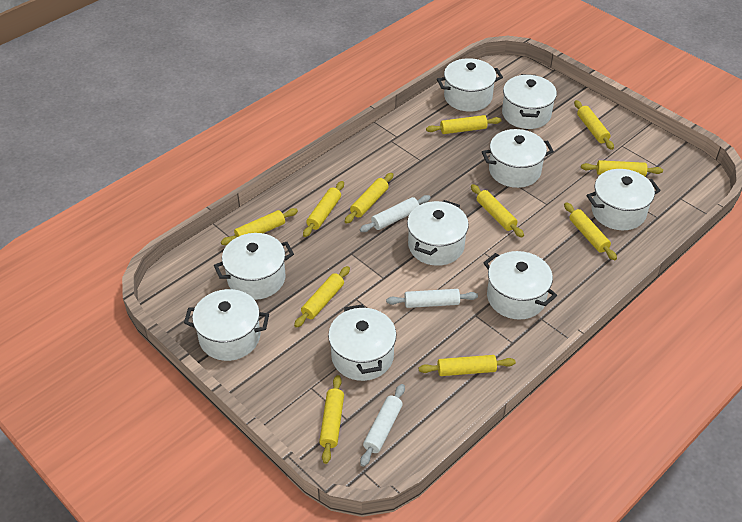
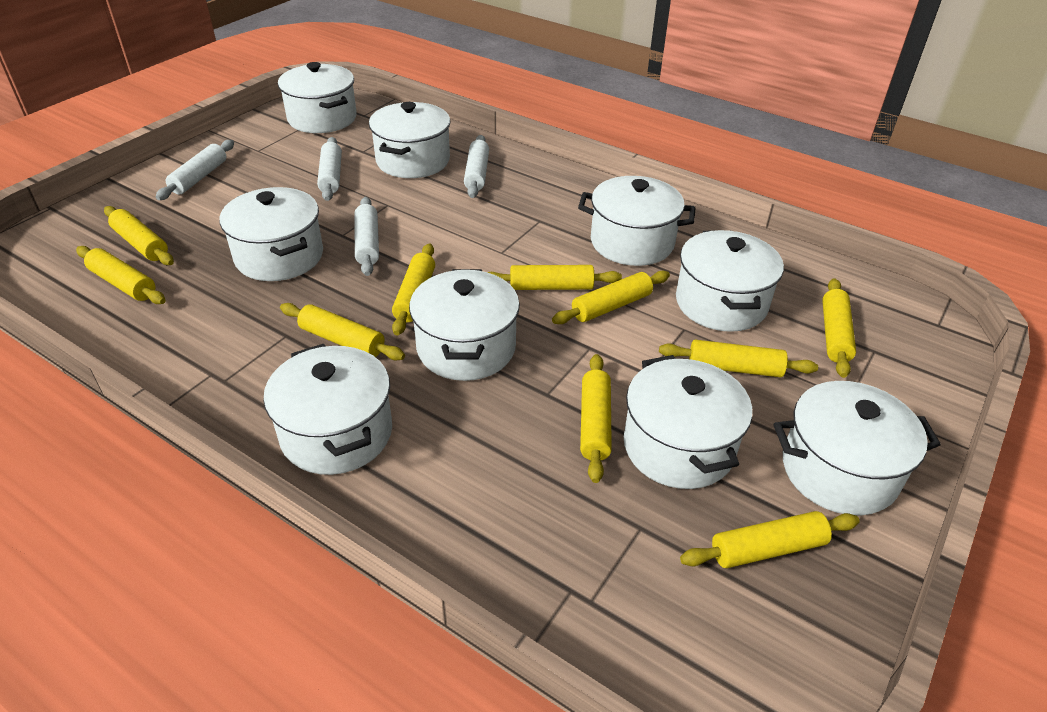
white rolling pin: 3 -> 4
yellow rolling pin: 11 -> 10

